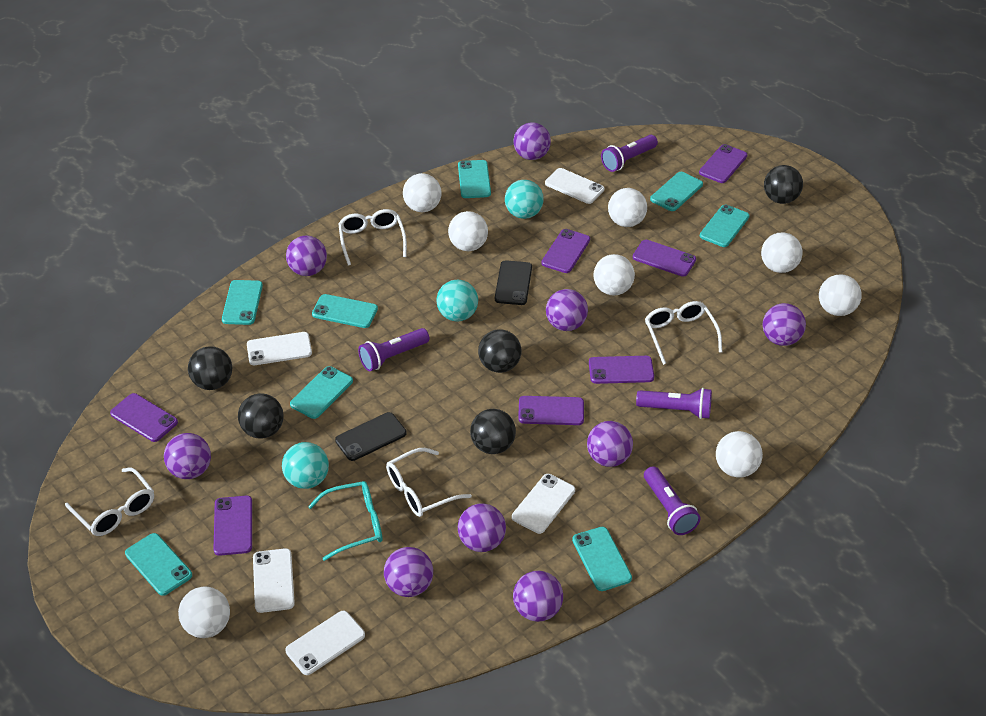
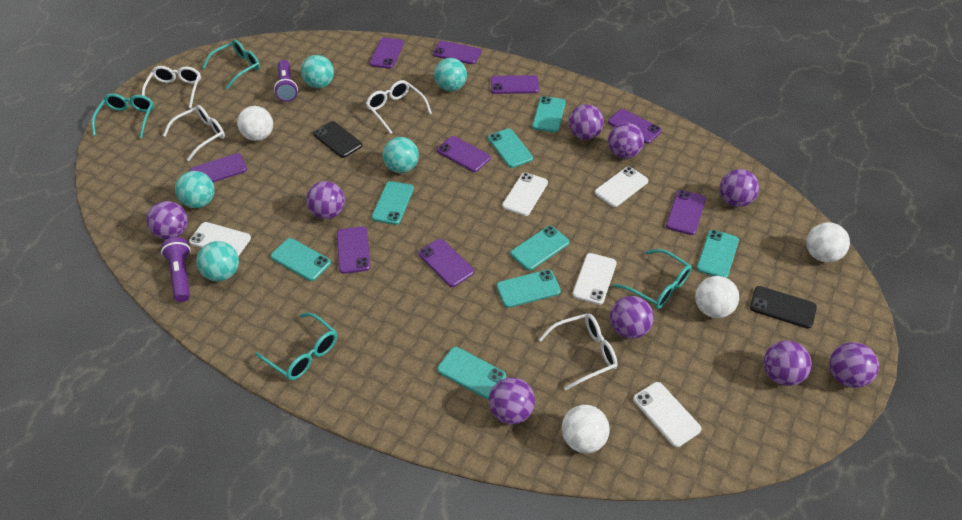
black ball: 5 -> 0
purple flashlight: 4 -> 2
purple phone: 7 -> 9
turquoise ball: 3 -> 5
turquoise glasses: 1 -> 4
white ball: 8 -> 4

